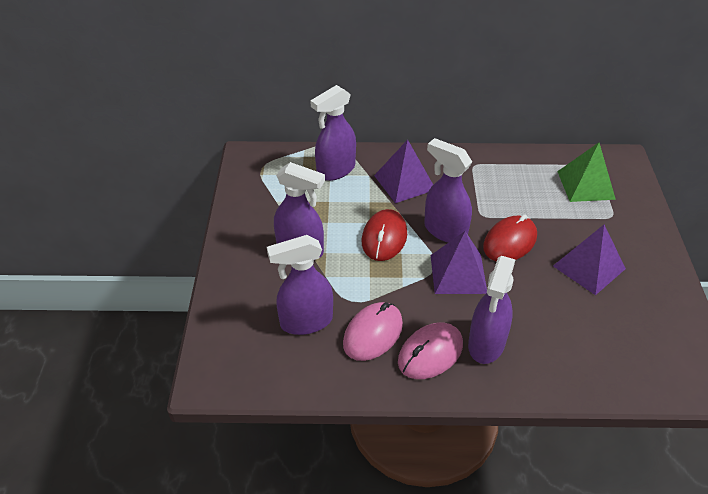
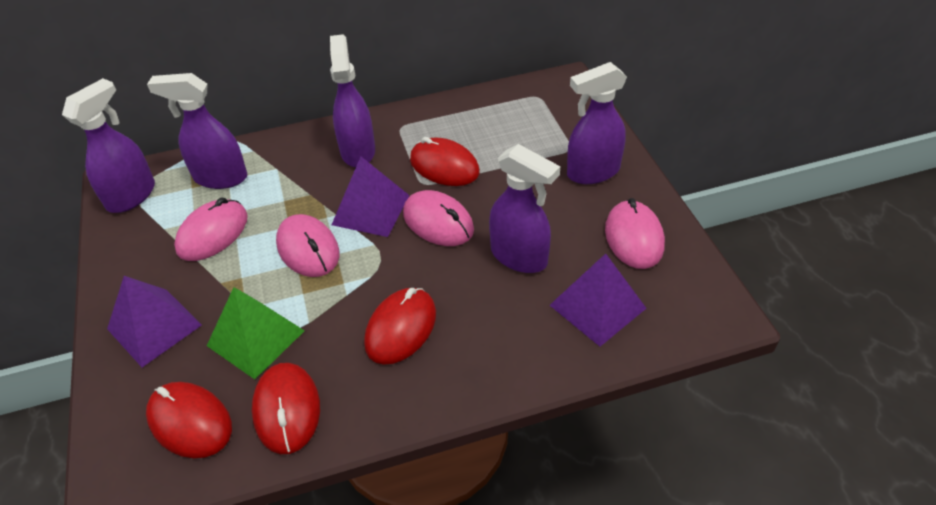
pink mouse: 2 -> 4
red mouse: 2 -> 4

